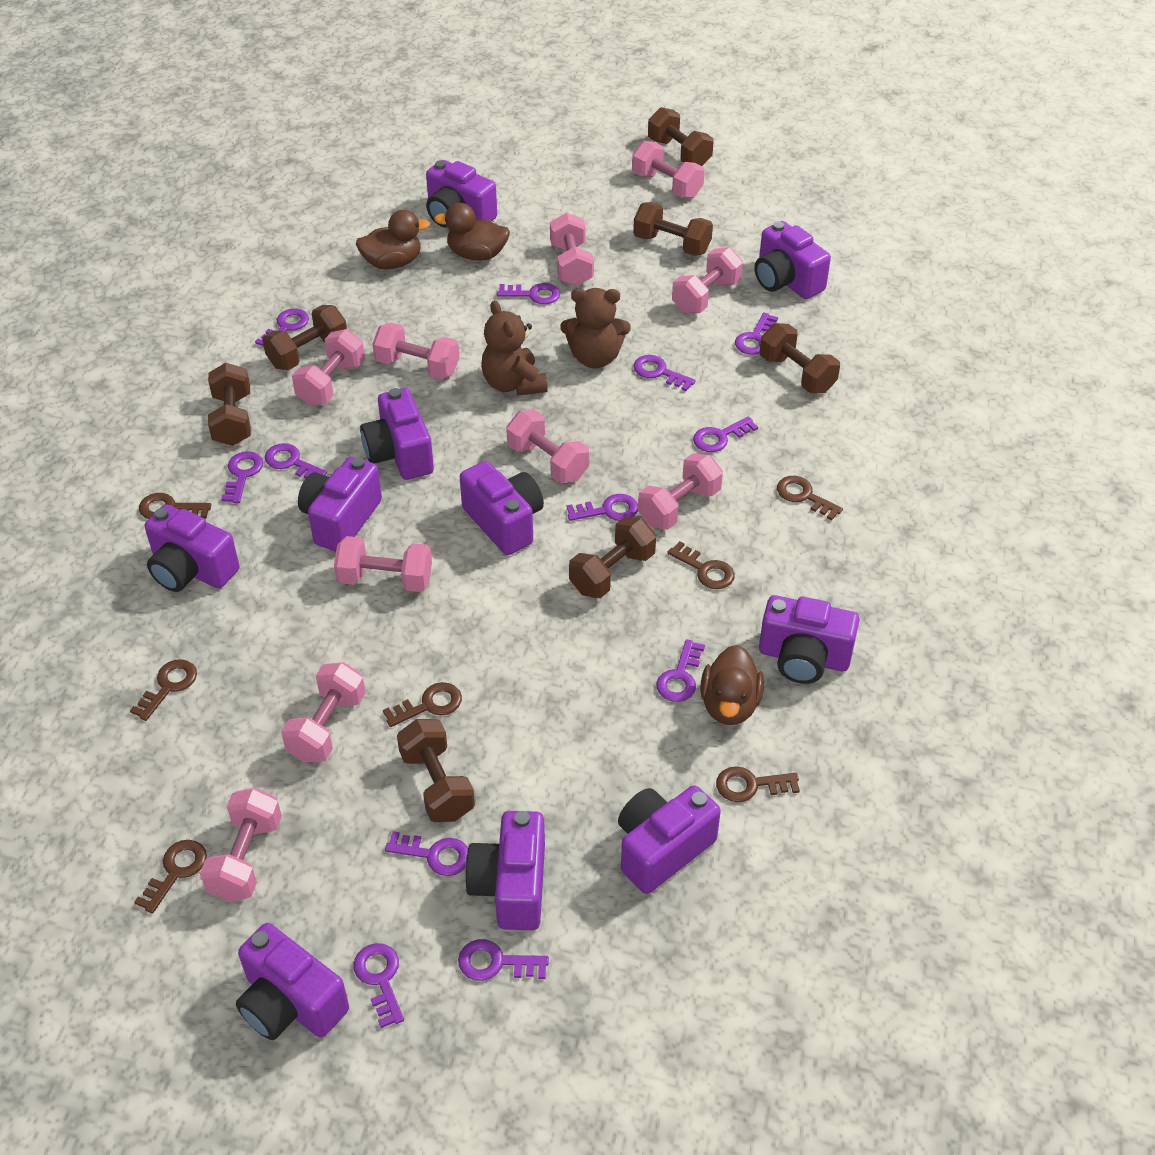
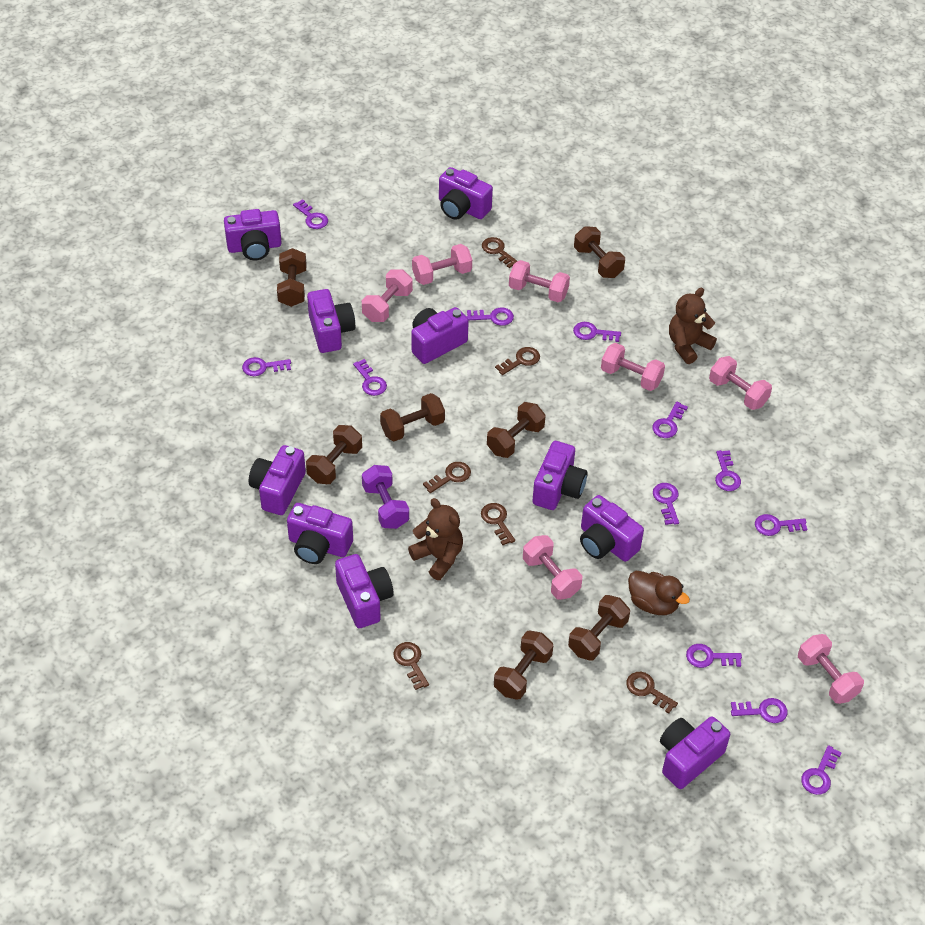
brown duck: 3 -> 1
brown key: 7 -> 6
pink dumbbell: 10 -> 7
purple dumbbell: 0 -> 1

